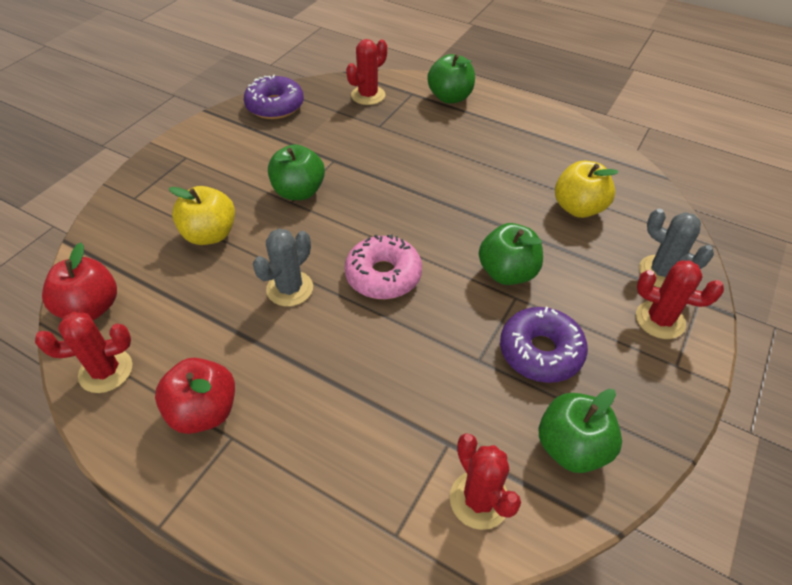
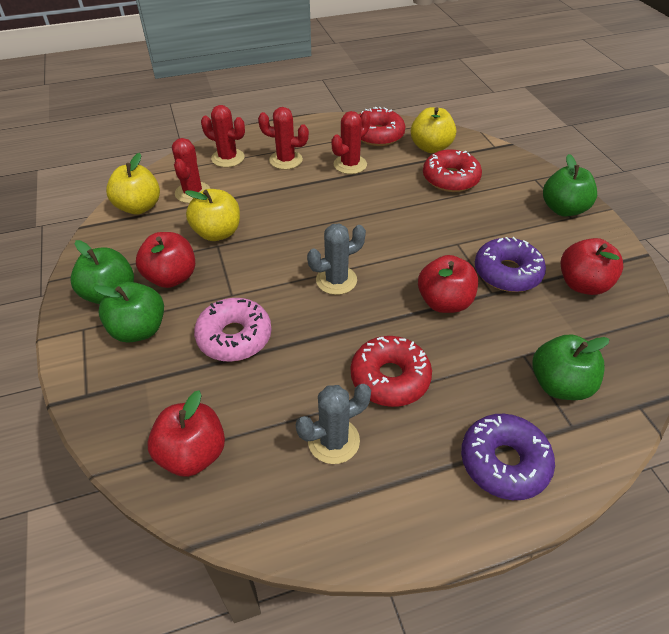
red apple: 2 -> 4
red donut: 0 -> 3
yellow apple: 2 -> 3

